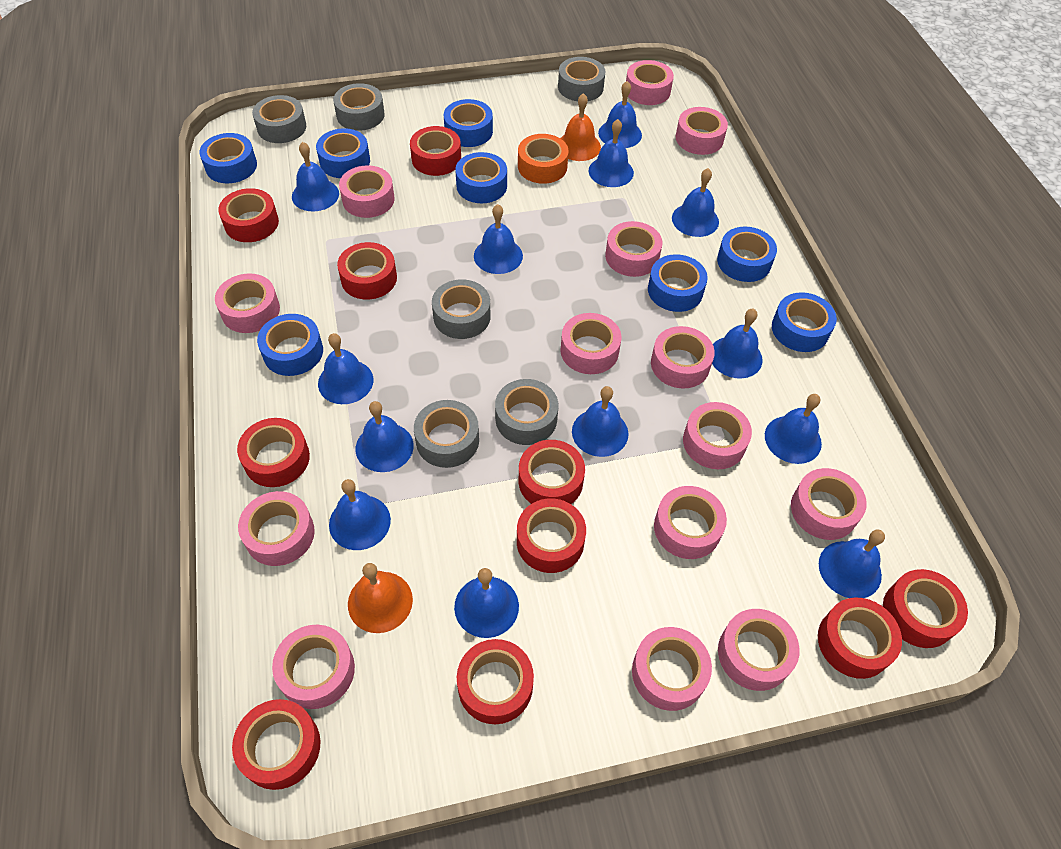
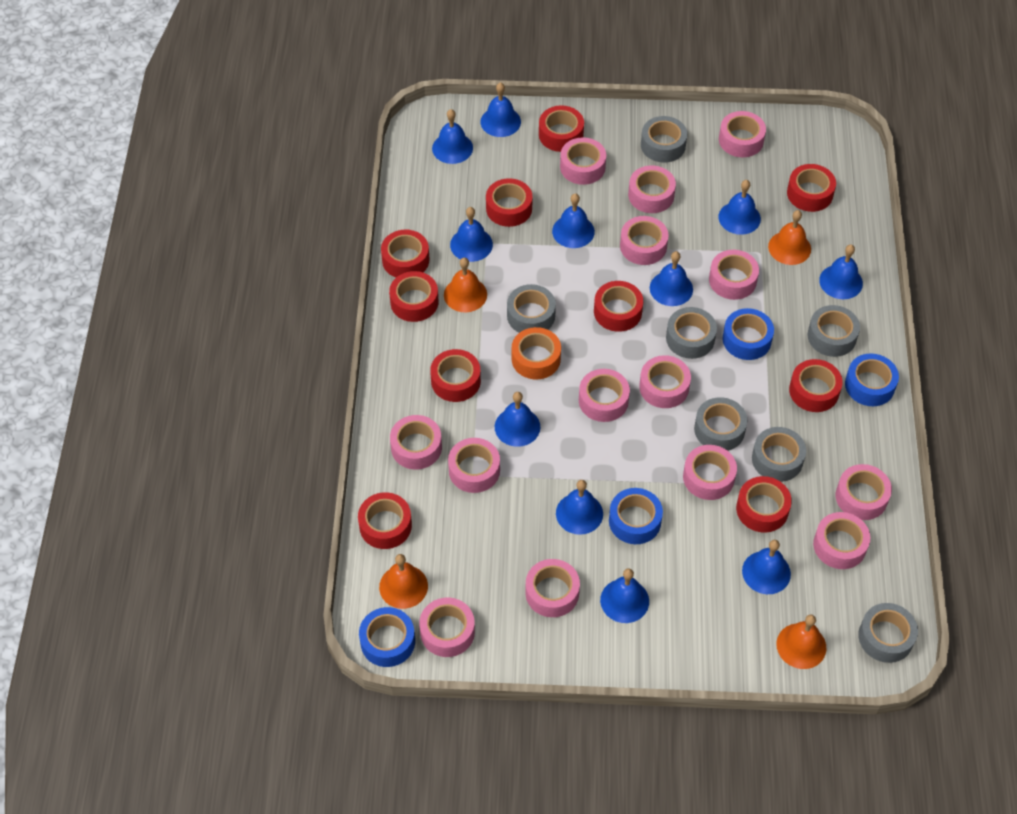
blue bell: 13 -> 11
blue tape: 8 -> 4
grey tape: 6 -> 7
orange bell: 2 -> 4

